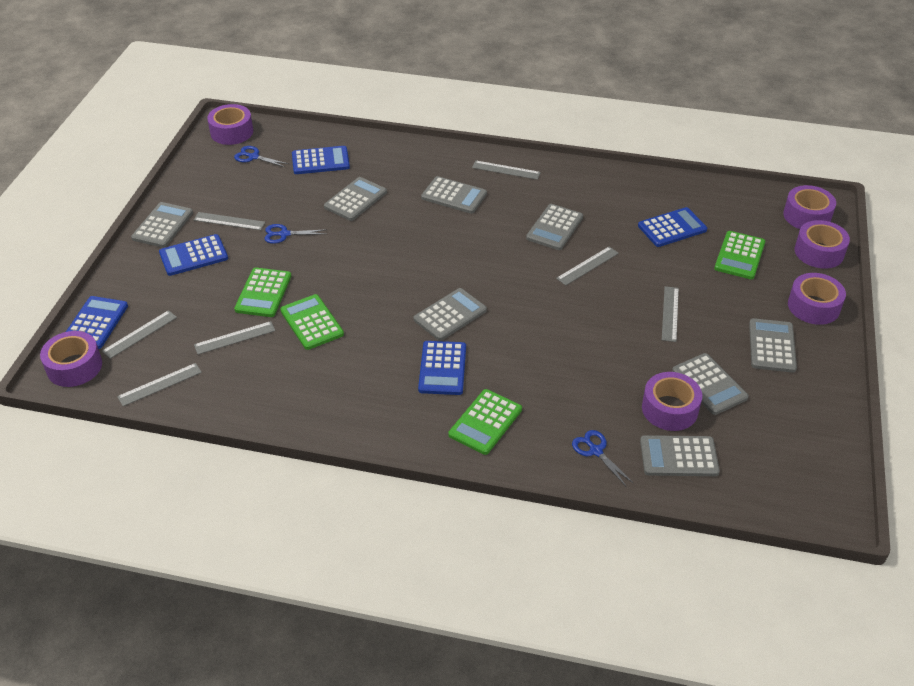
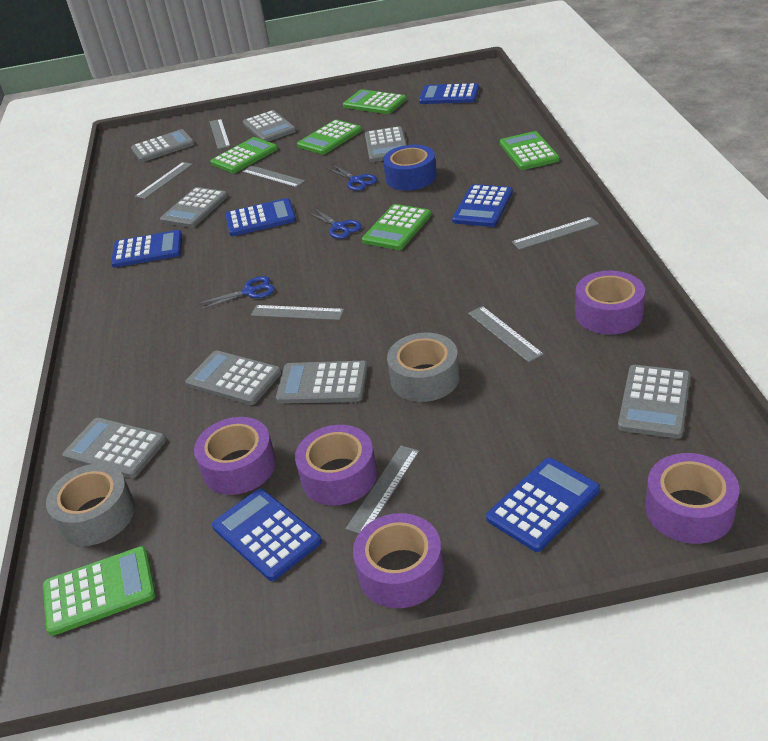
blue calculator: 5 -> 6
blue tape: 0 -> 1
green calculator: 4 -> 6
grey tape: 0 -> 2
purple tape: 6 -> 5

